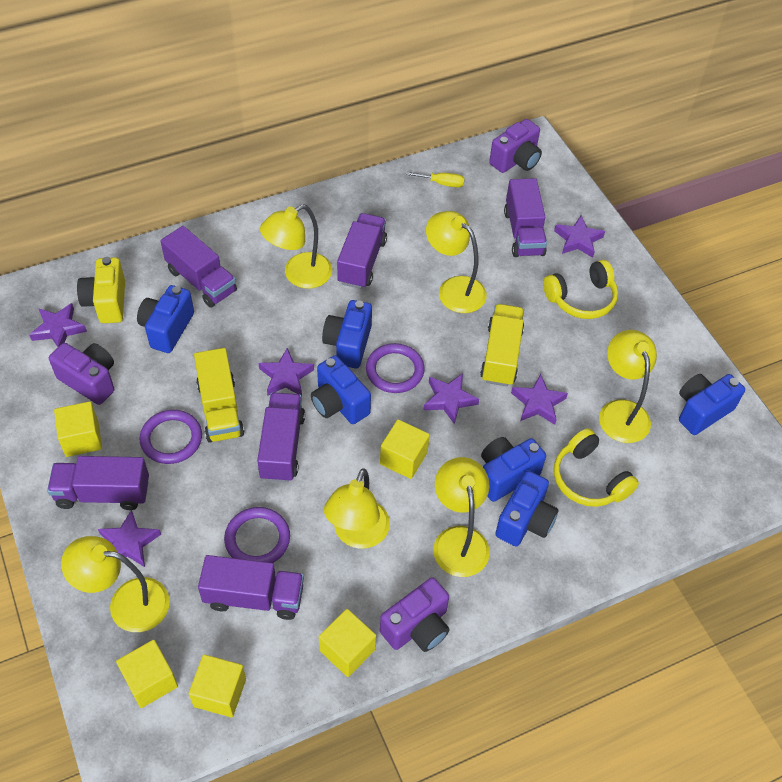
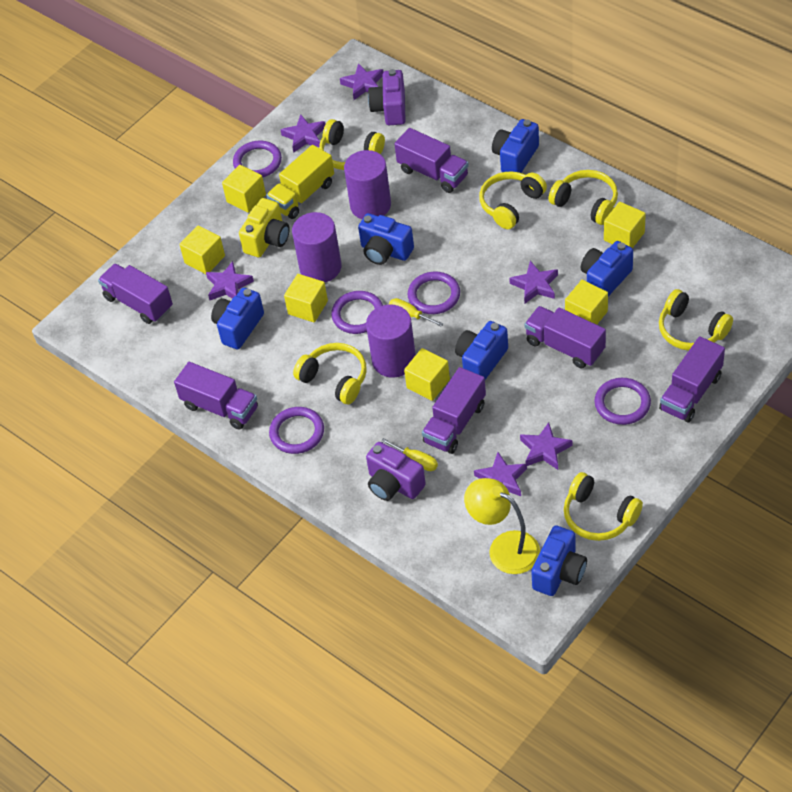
purple camera: 3 -> 2
purple cylinder: 0 -> 3
purple ring: 3 -> 5
yellow cube: 5 -> 6
yellow headphones: 2 -> 6
yellow lamp: 6 -> 1
yellow screwdriver: 1 -> 2
yellow truck: 2 -> 1

